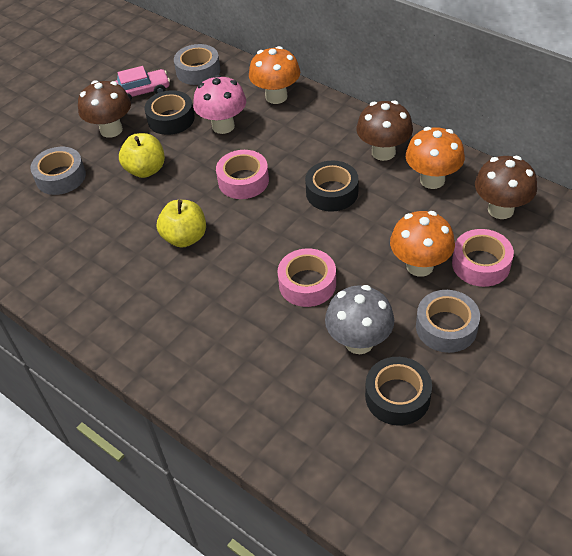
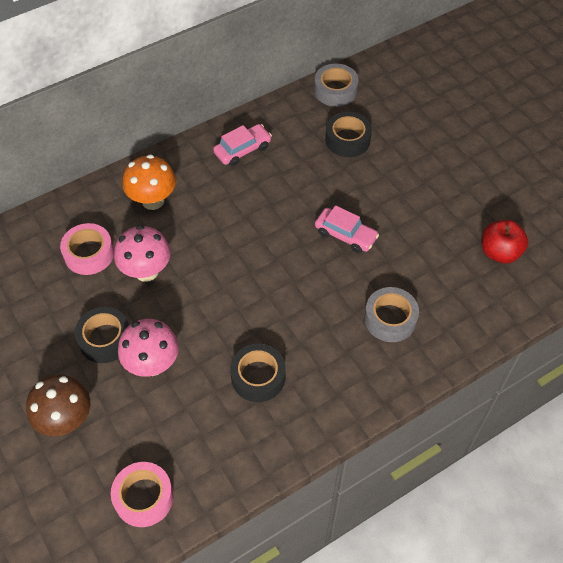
brown mushroom: 3 -> 1
grey mushroom: 1 -> 0
grey tape: 3 -> 2
orange mushroom: 3 -> 1
pink car: 1 -> 2
pink mushroom: 1 -> 2
pink tape: 3 -> 2
red apple: 0 -> 1
yellow apple: 2 -> 0

